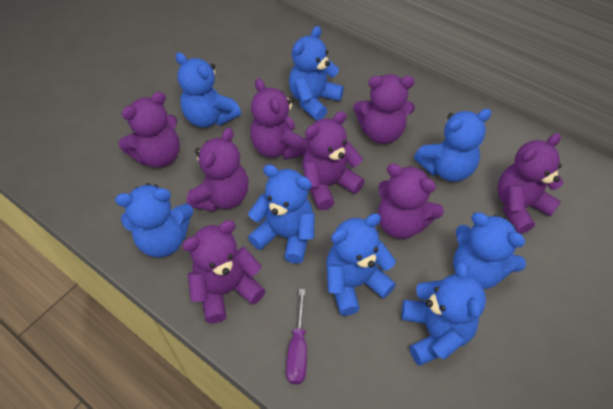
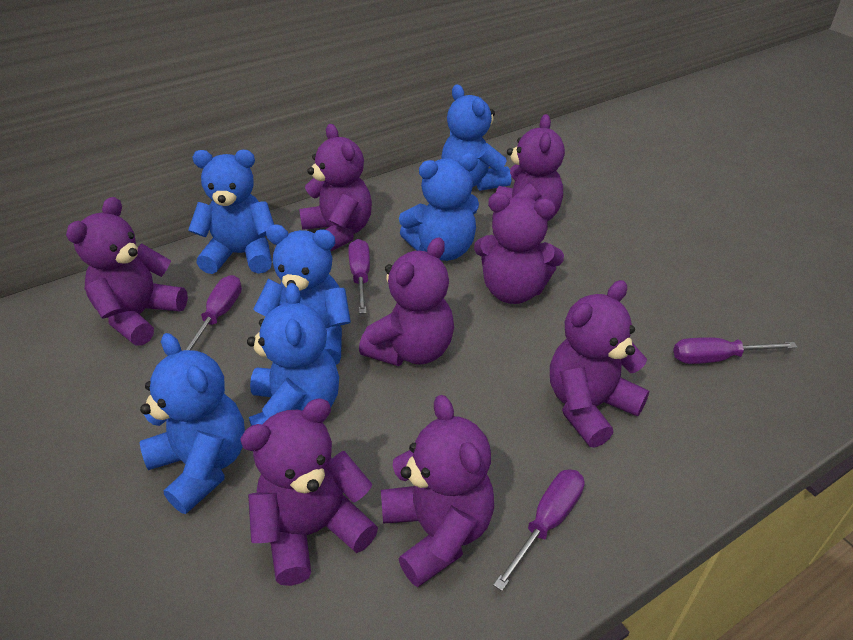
blue teddy bear: 8 -> 6
purple screwdriver: 1 -> 4

